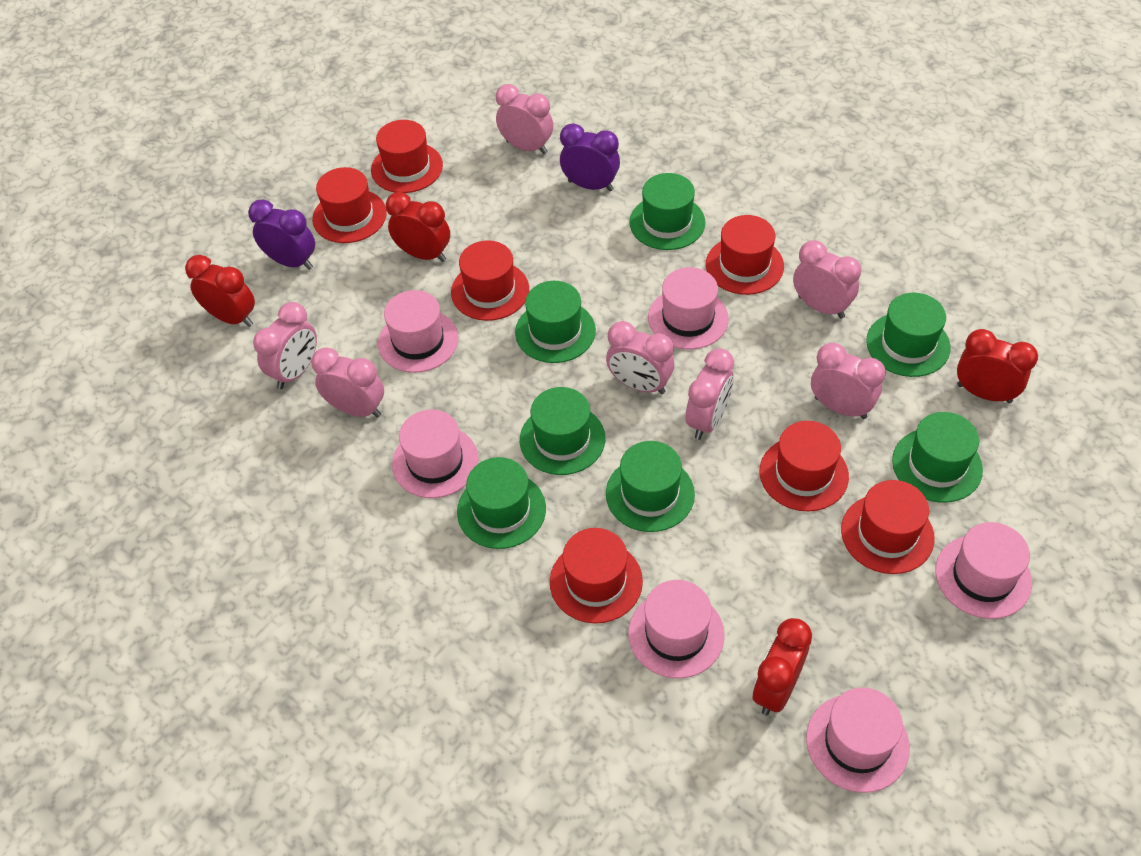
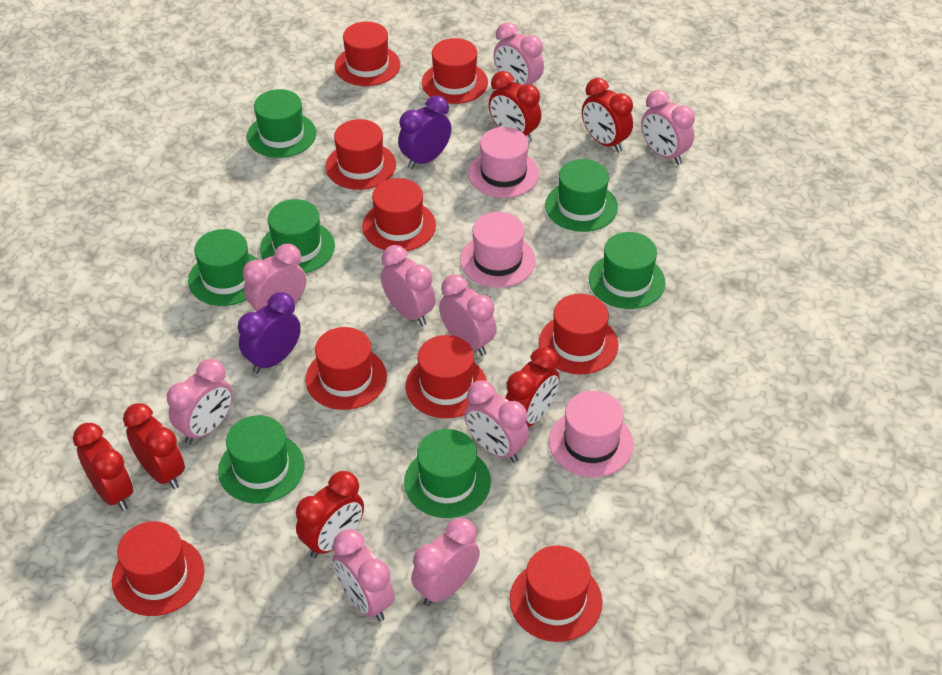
pink clock: 7 -> 9
pink hat: 6 -> 3
red clock: 4 -> 6
red hat: 7 -> 9

